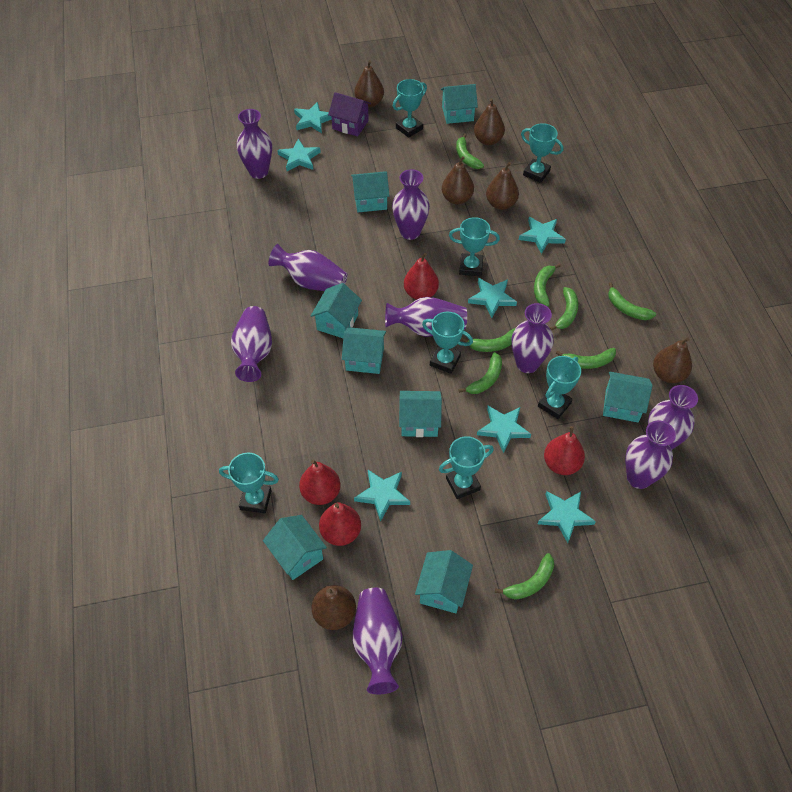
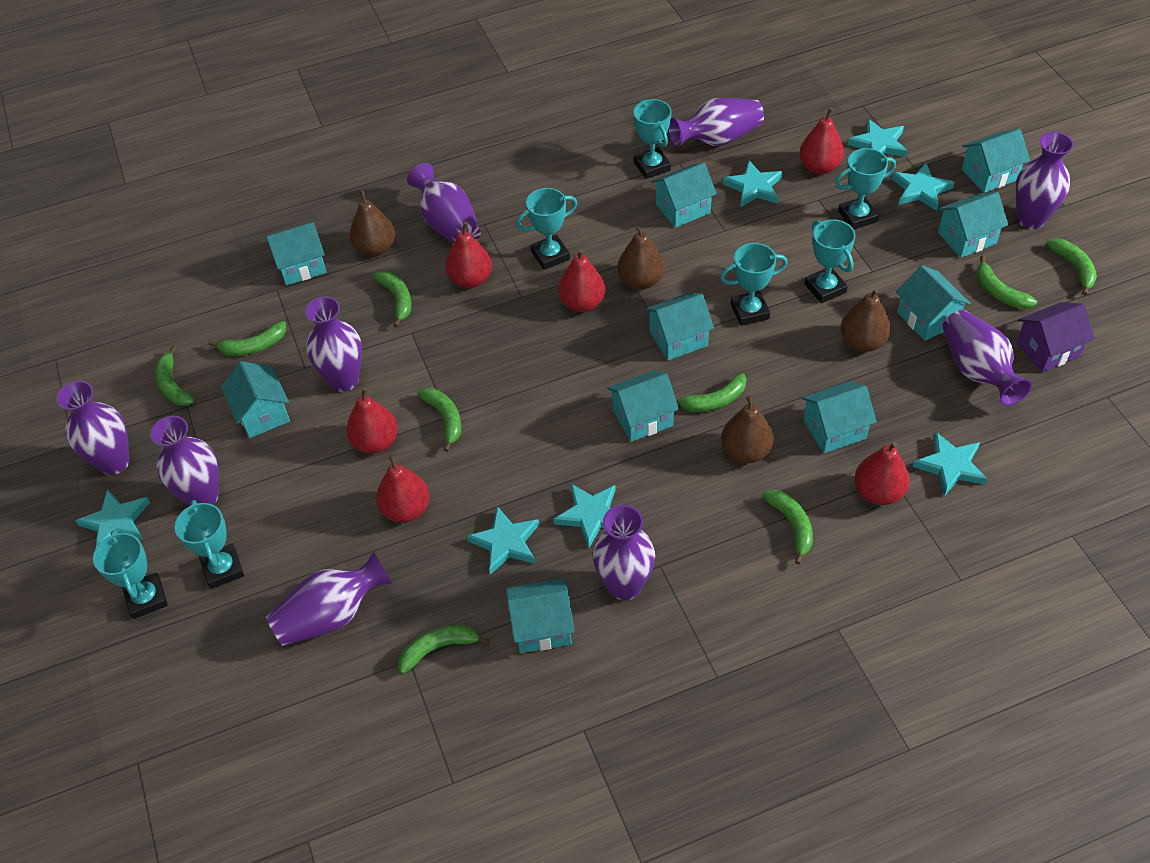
brown pear: 6 -> 4
green banana: 8 -> 9
red pear: 4 -> 6
turquoise house: 8 -> 10

